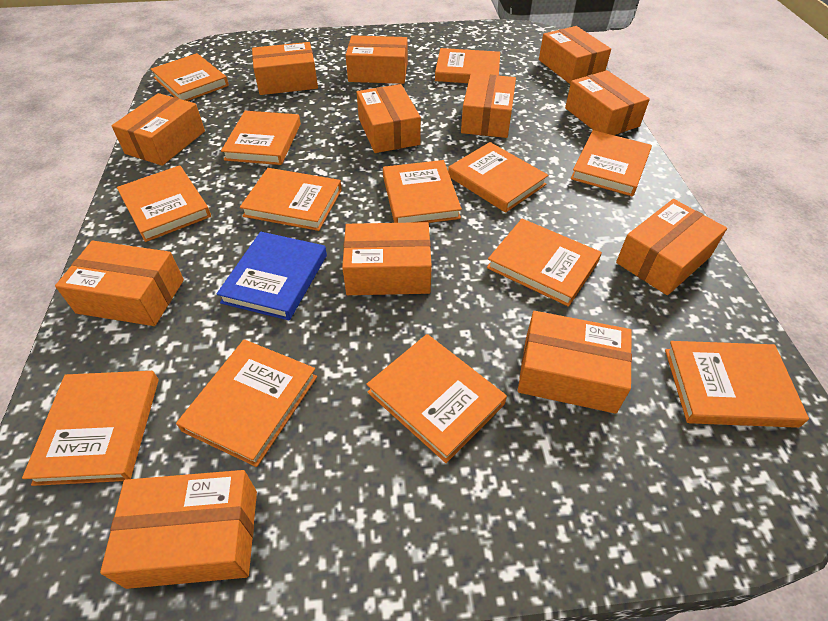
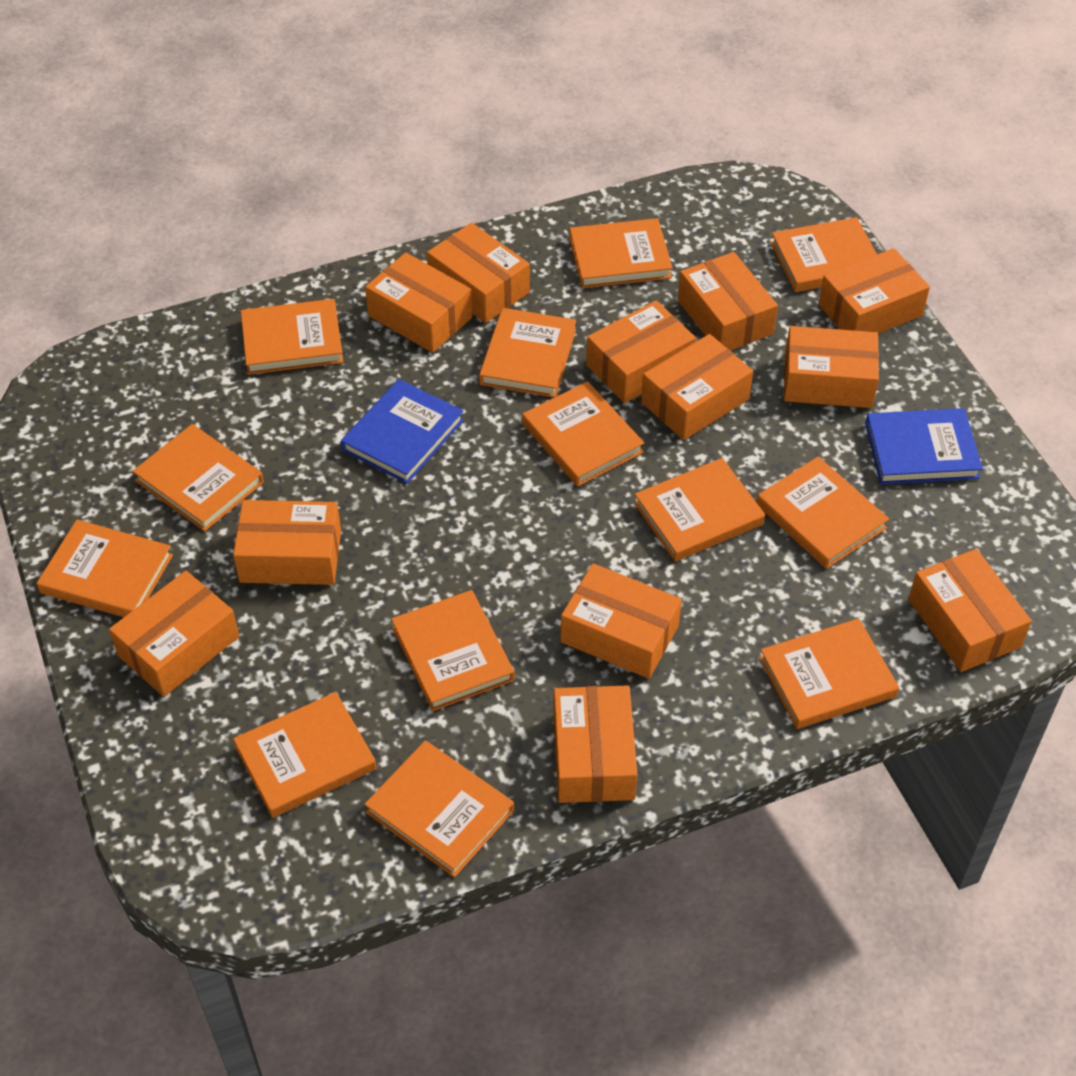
blue book: 1 -> 2

